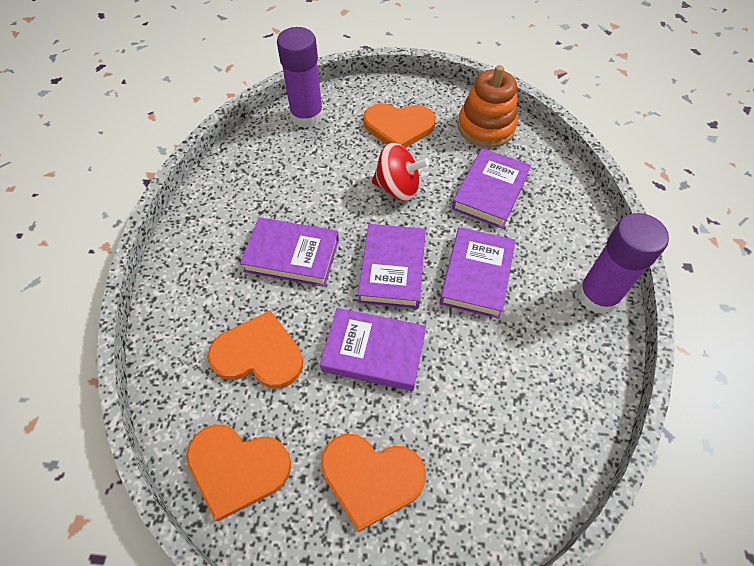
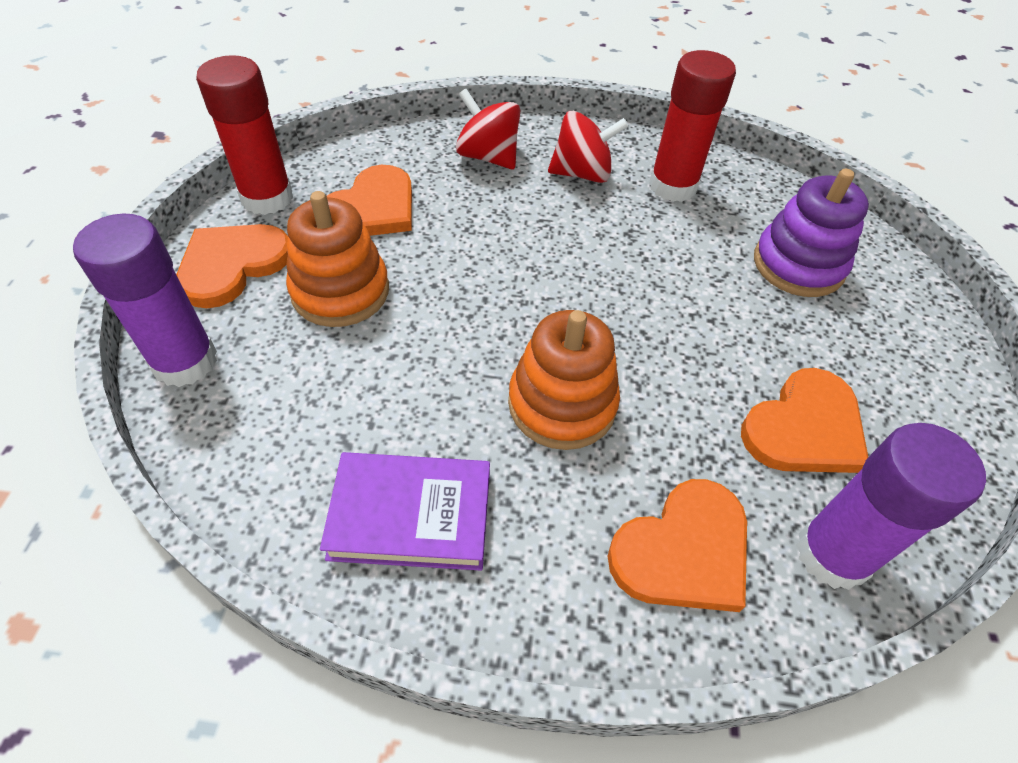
orange stacking toy: 1 -> 2
purple book: 5 -> 1
purple stacking toy: 0 -> 1
red glue stick: 0 -> 2
red spinning top: 1 -> 2

